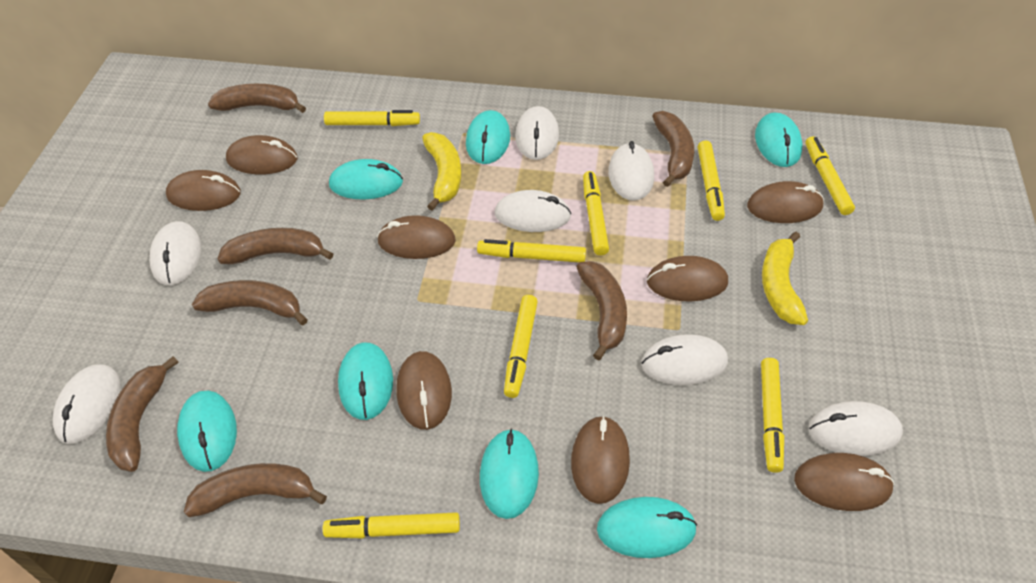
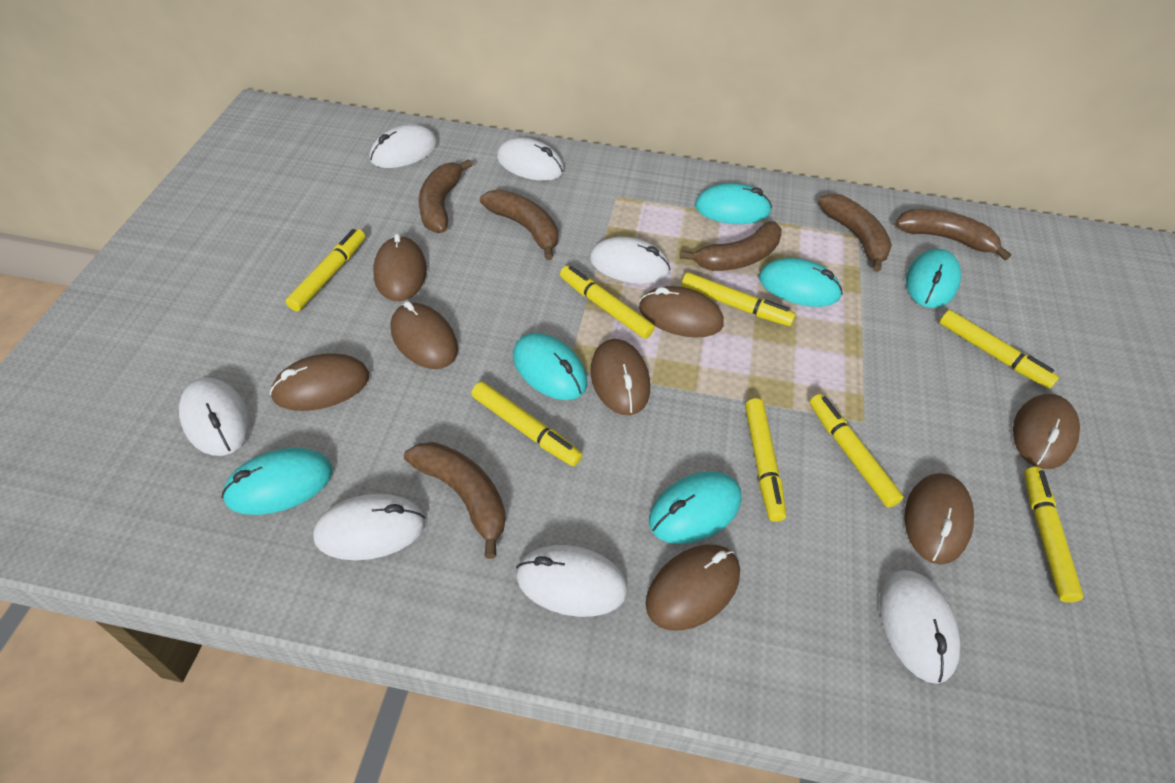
brown banana: 7 -> 6
turquoise mouse: 7 -> 6
yellow banana: 2 -> 0

